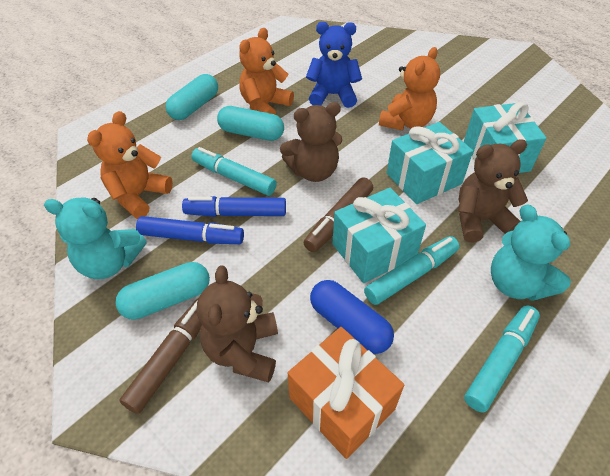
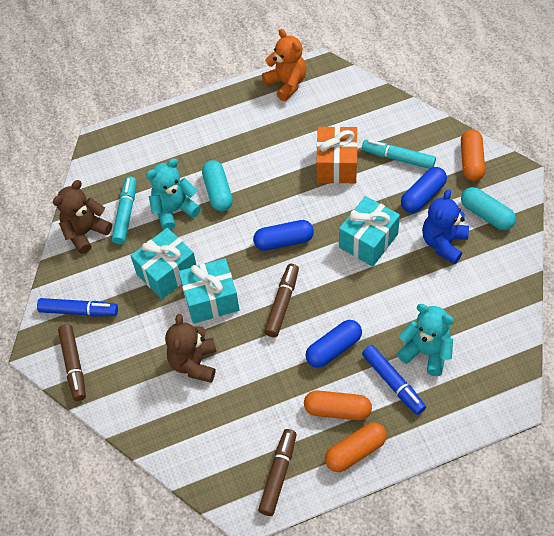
blue capsule: 1 -> 3
brown marker: 2 -> 3
brown teddy bear: 3 -> 2
orange capsule: 0 -> 3
orange teddy bear: 3 -> 1
turquoise capsule: 3 -> 2
turquoise marker: 3 -> 2

